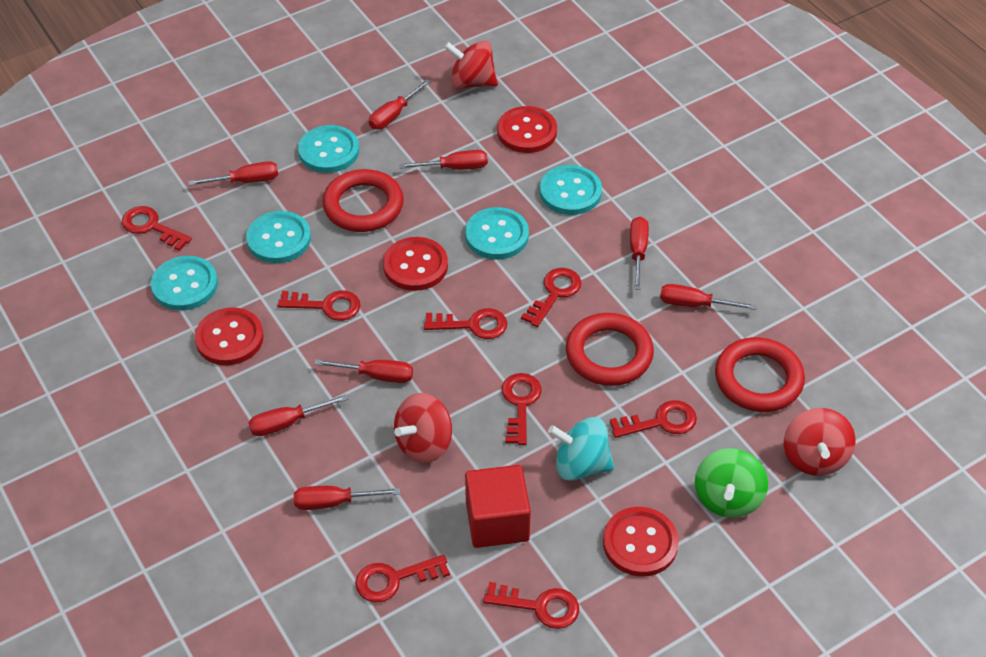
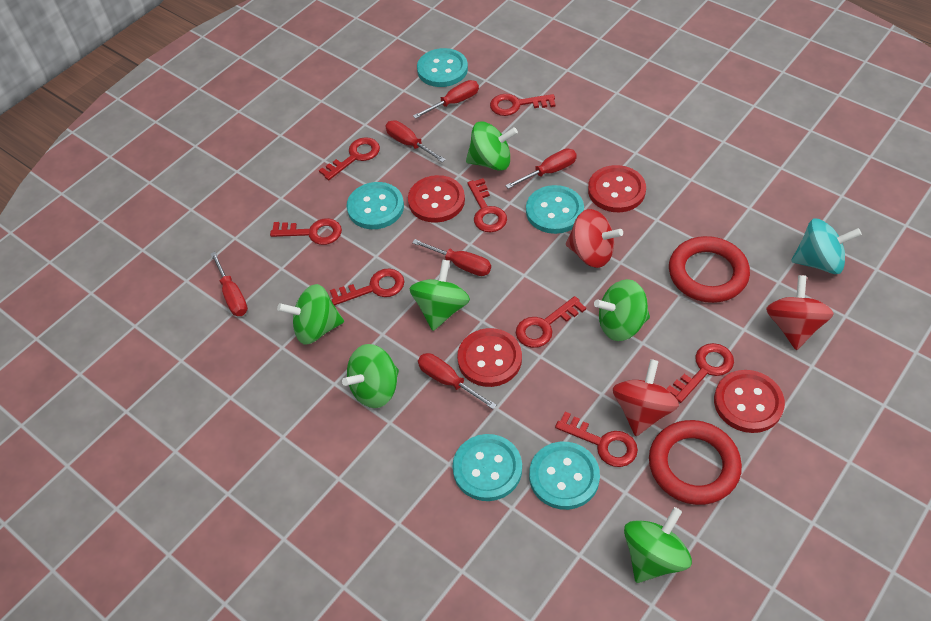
green spinning top: 1 -> 6
red cube: 1 -> 0
red ring: 3 -> 2
red screwdriver: 8 -> 6

